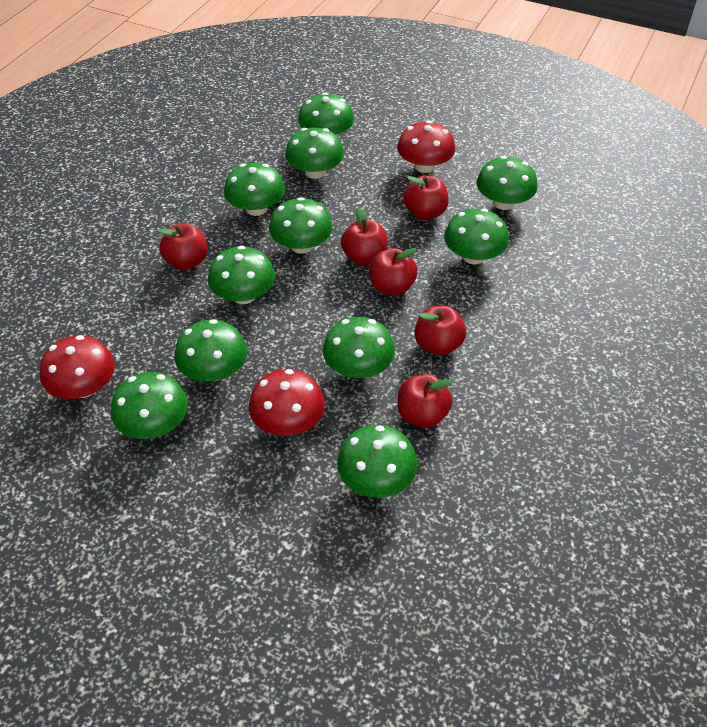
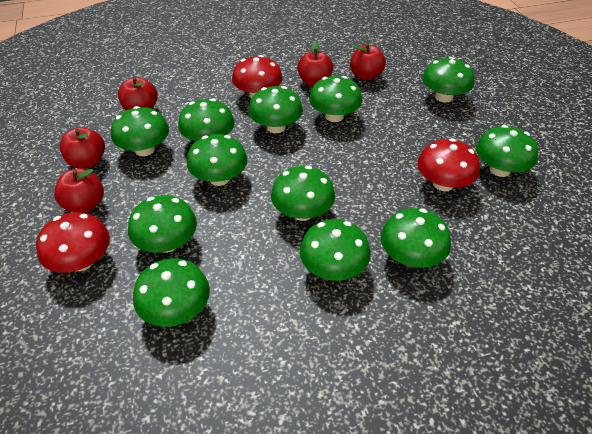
green mushroom: 11 -> 12
red apple: 6 -> 5

